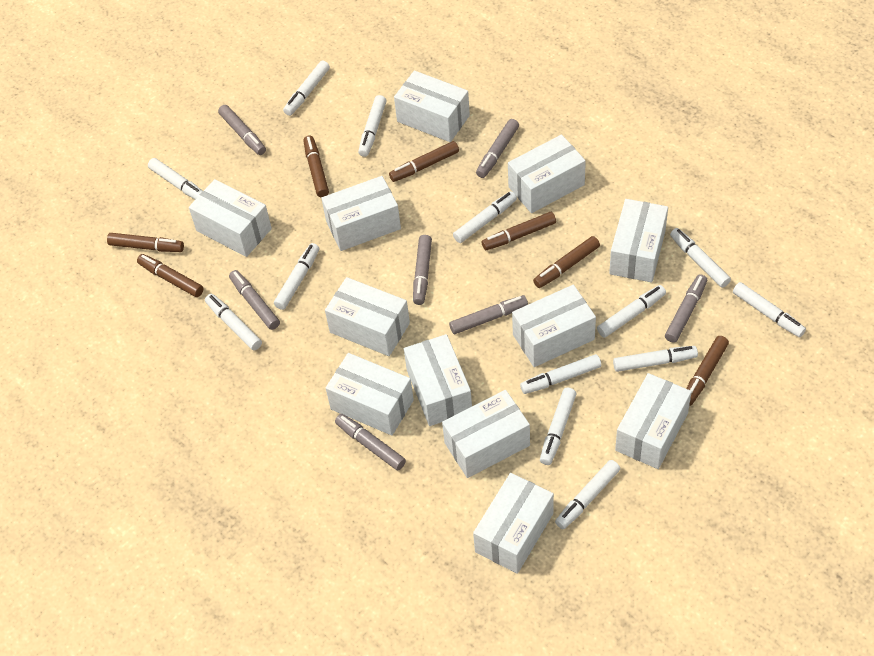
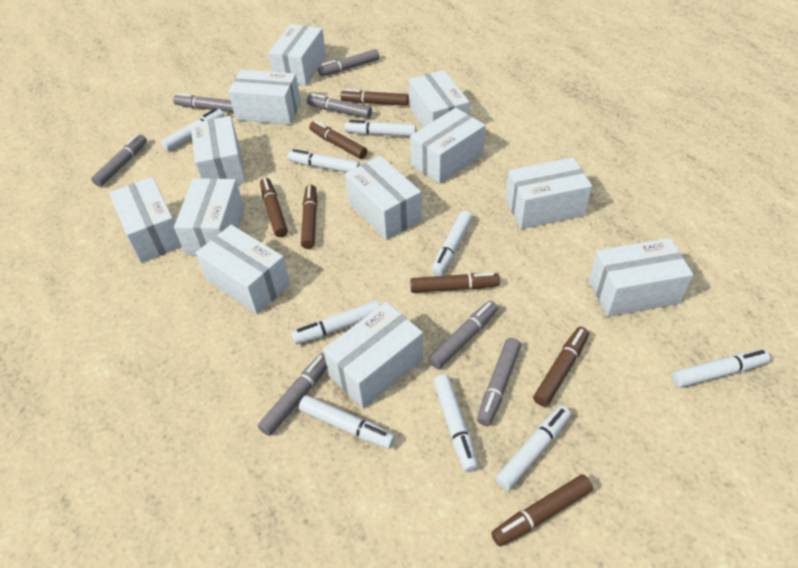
white marker: 13 -> 9

